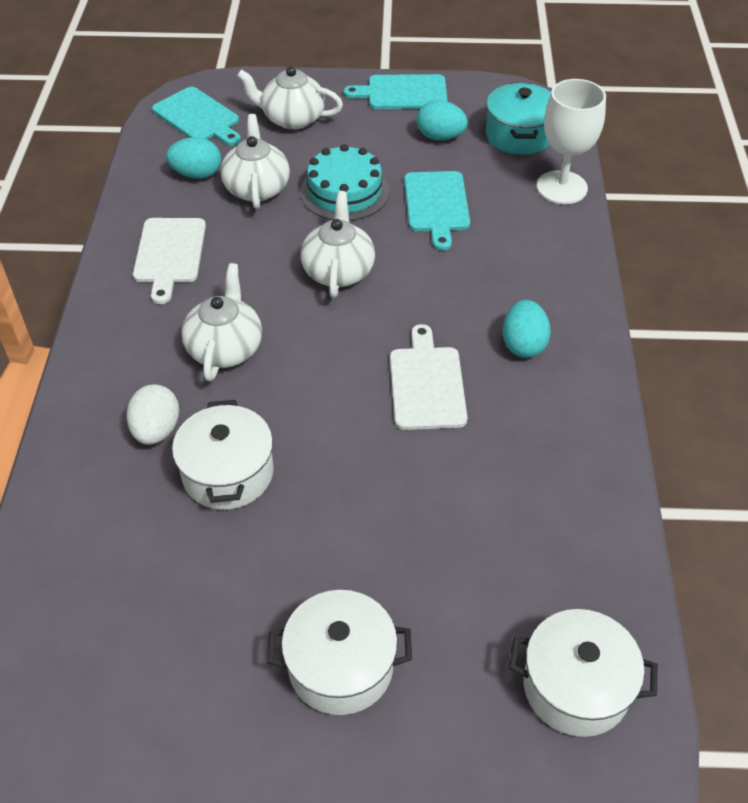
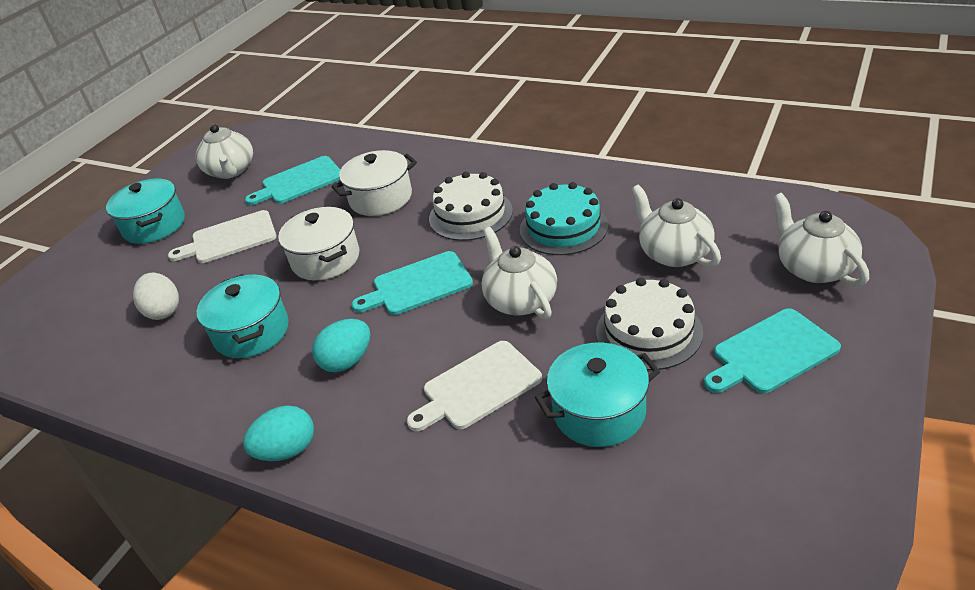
turquoise egg: 3 -> 2
turquoise pot: 1 -> 3
white cake: 0 -> 2
white goblet: 1 -> 0
white pot: 3 -> 2

